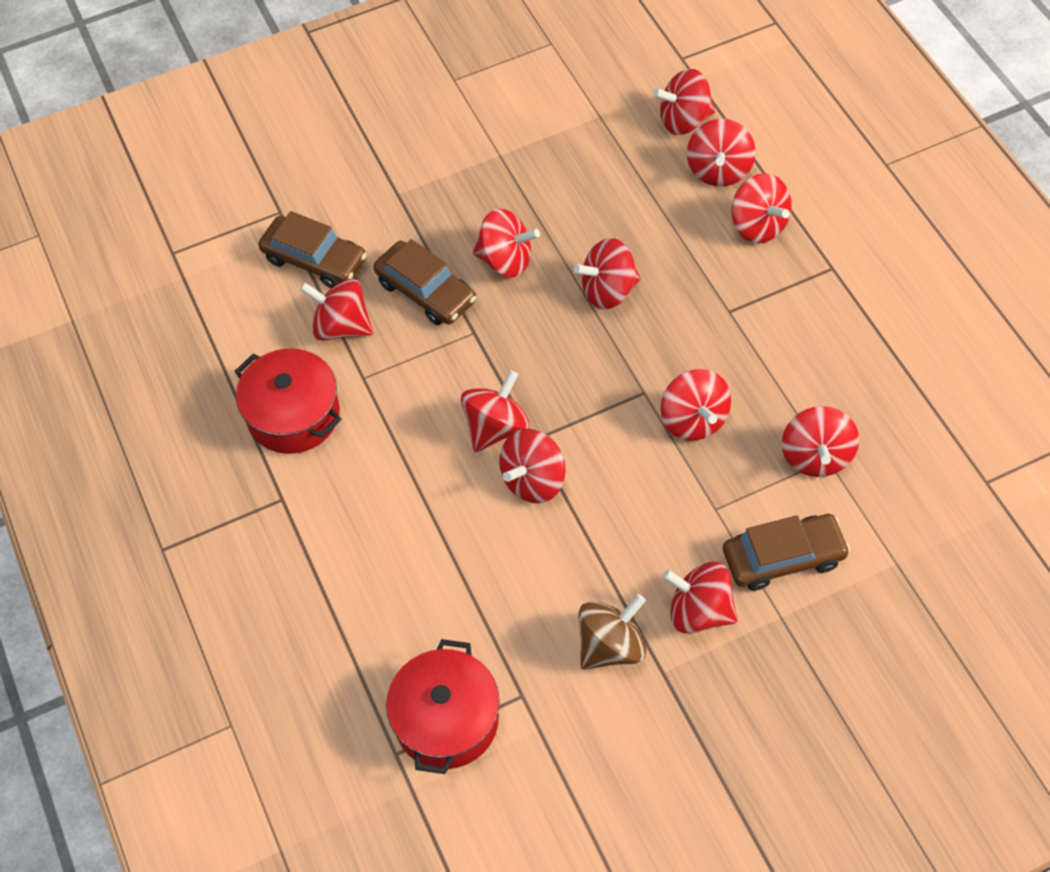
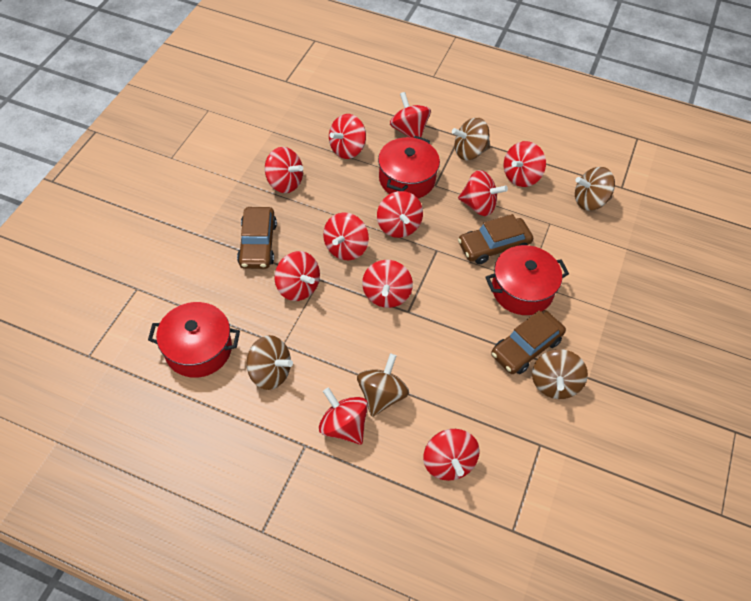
brown spinning top: 1 -> 5
red pot: 2 -> 3

